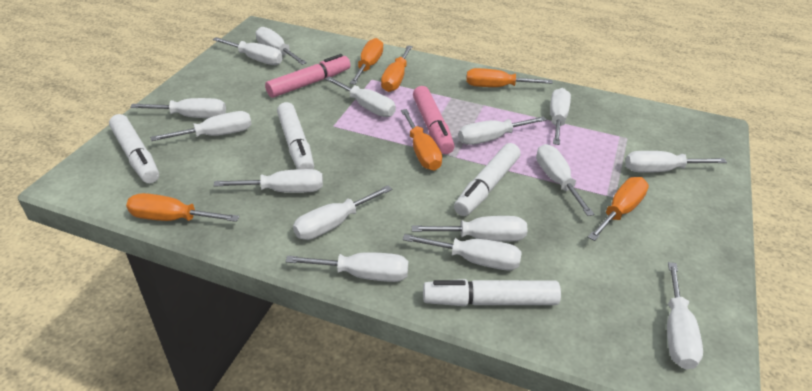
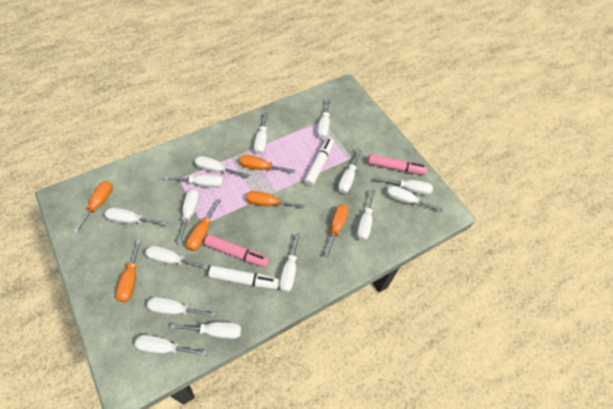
white marker: 4 -> 2

